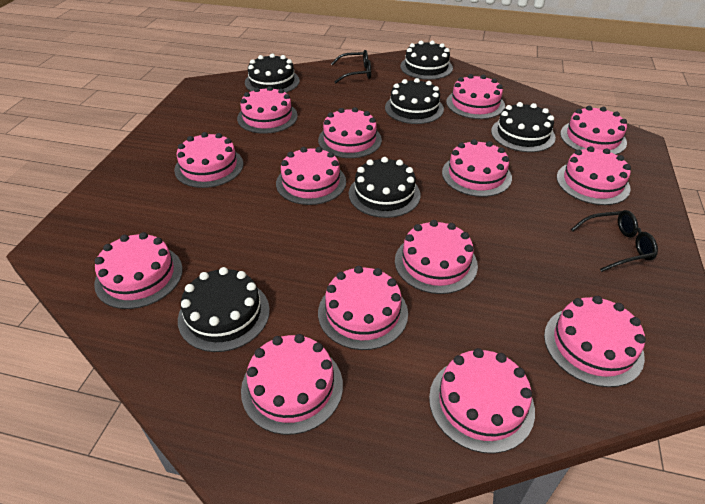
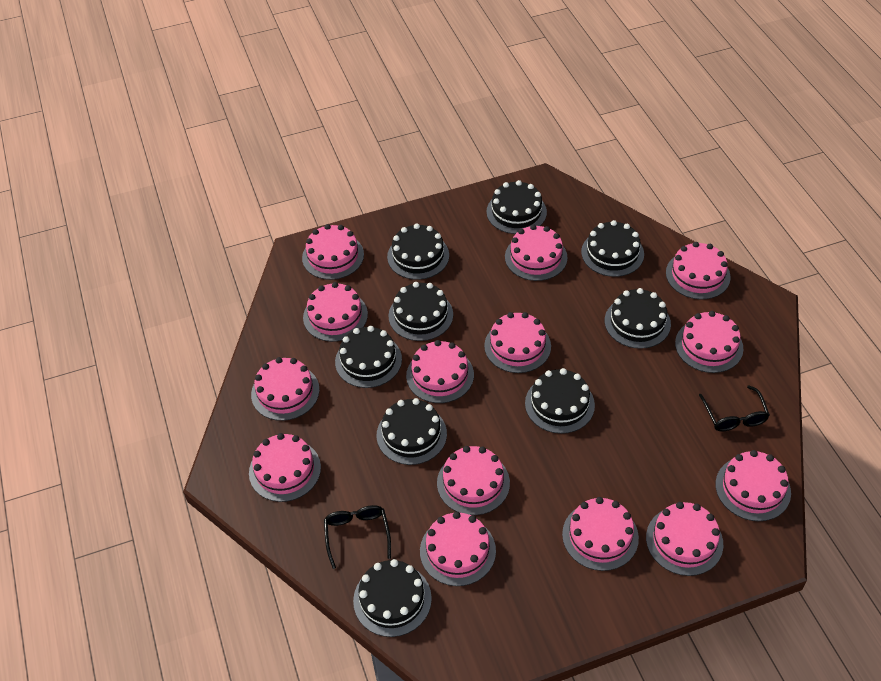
black cake: 6 -> 9

